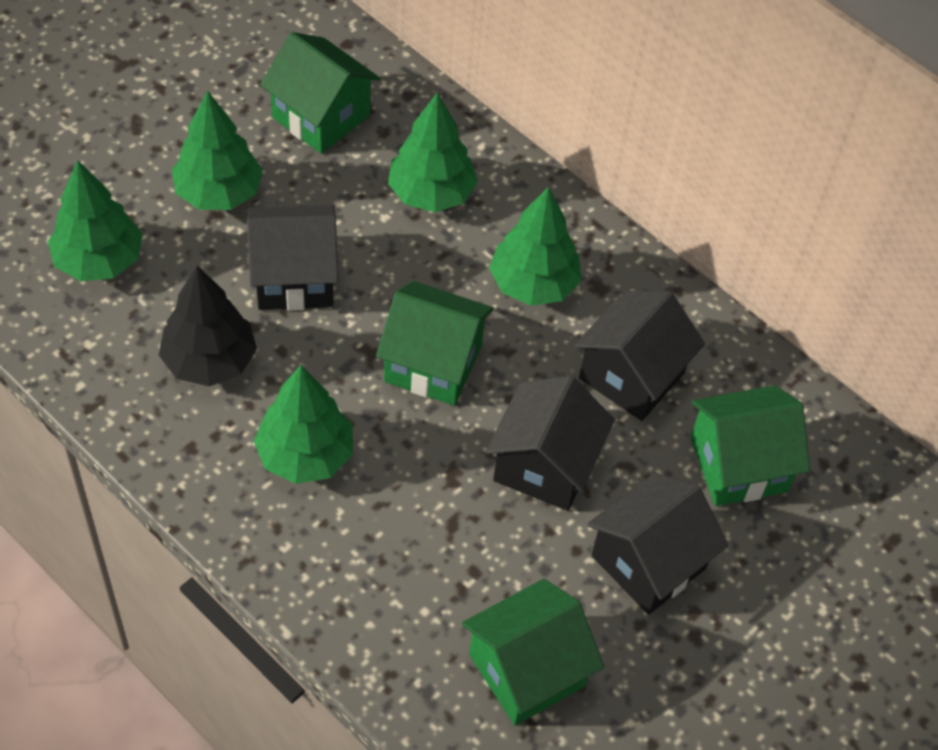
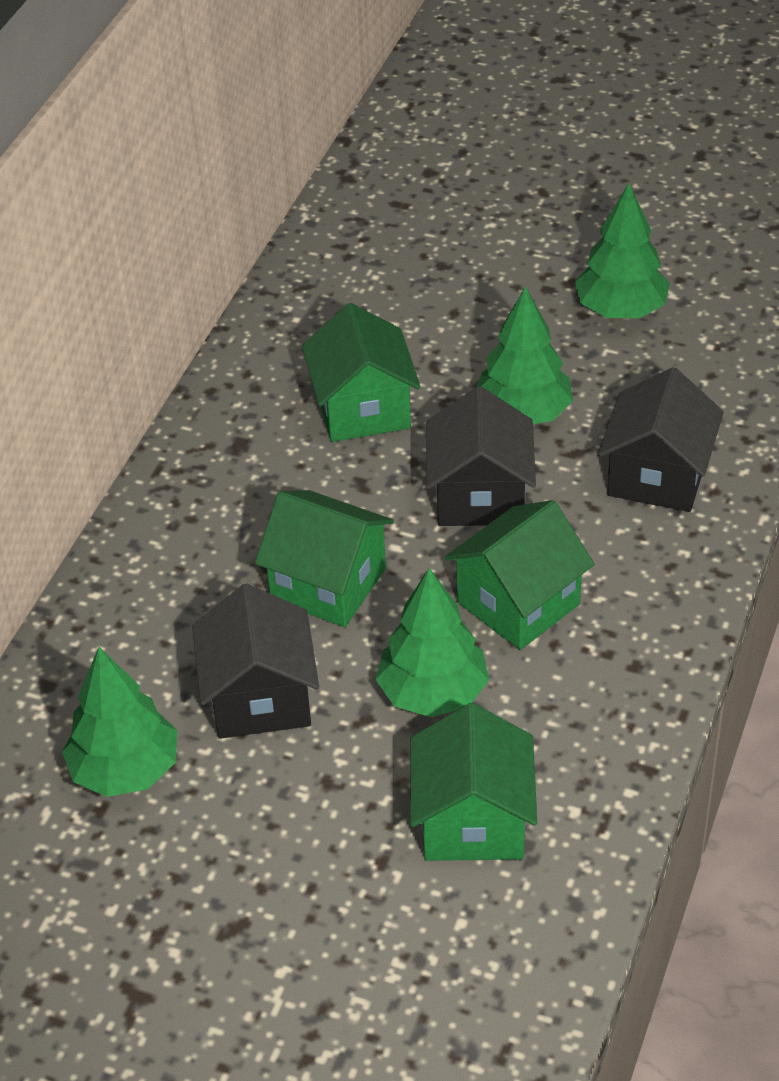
black house: 4 -> 3
black tree: 1 -> 0
green tree: 5 -> 4

